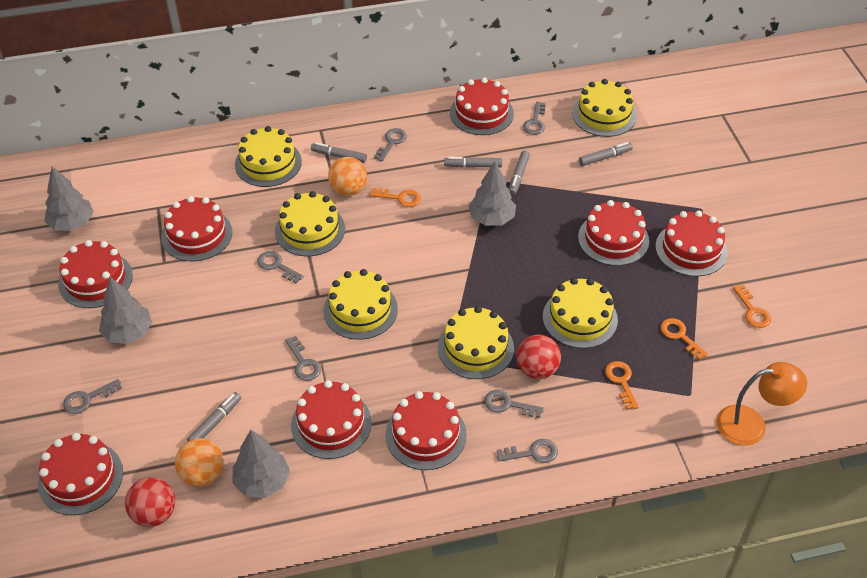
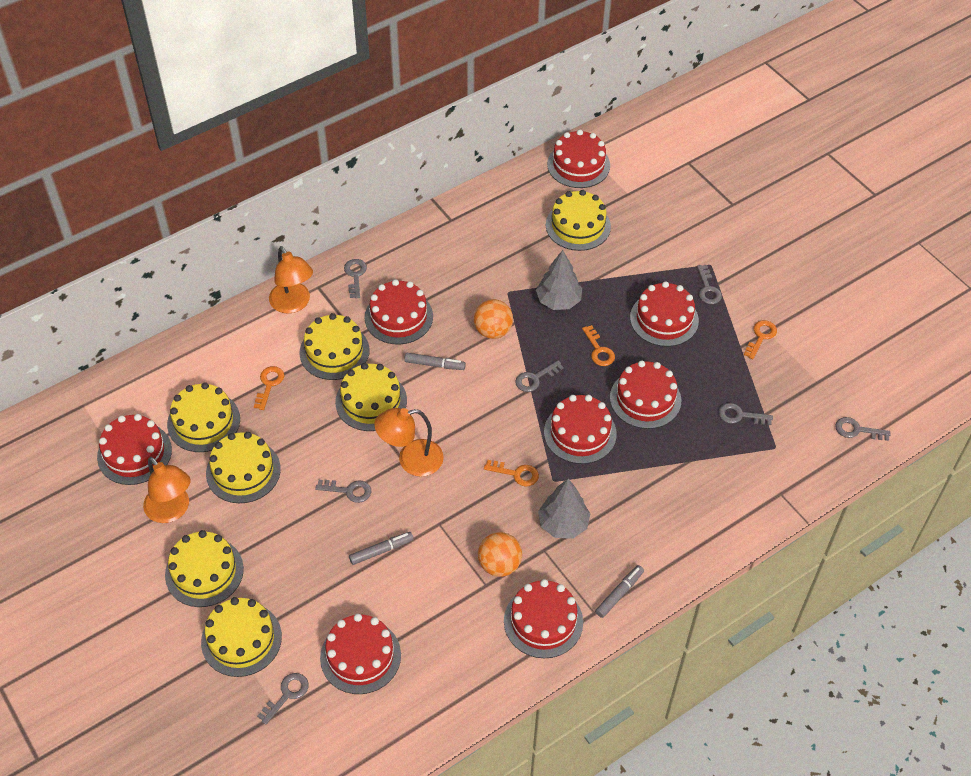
grey marker: 5 -> 3
grey tree: 4 -> 2
orange lamp: 1 -> 3
red ball: 2 -> 0
yellow cake: 6 -> 7

